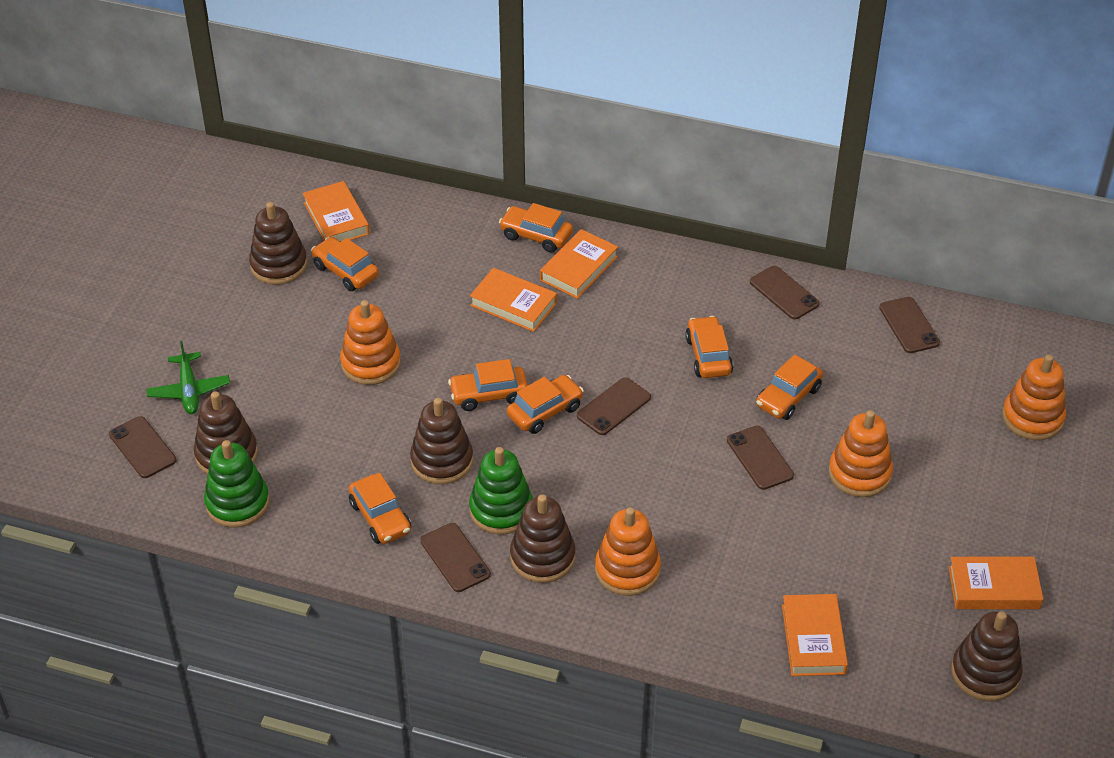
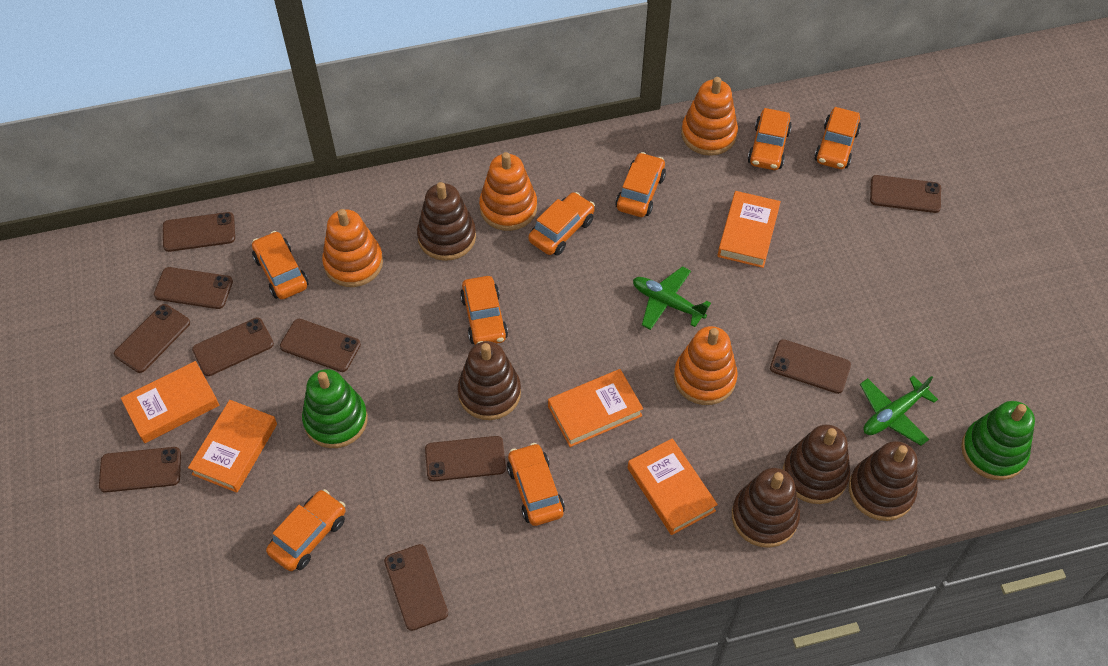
brown phone: 6 -> 10
green plane: 1 -> 2
orange car: 7 -> 8

